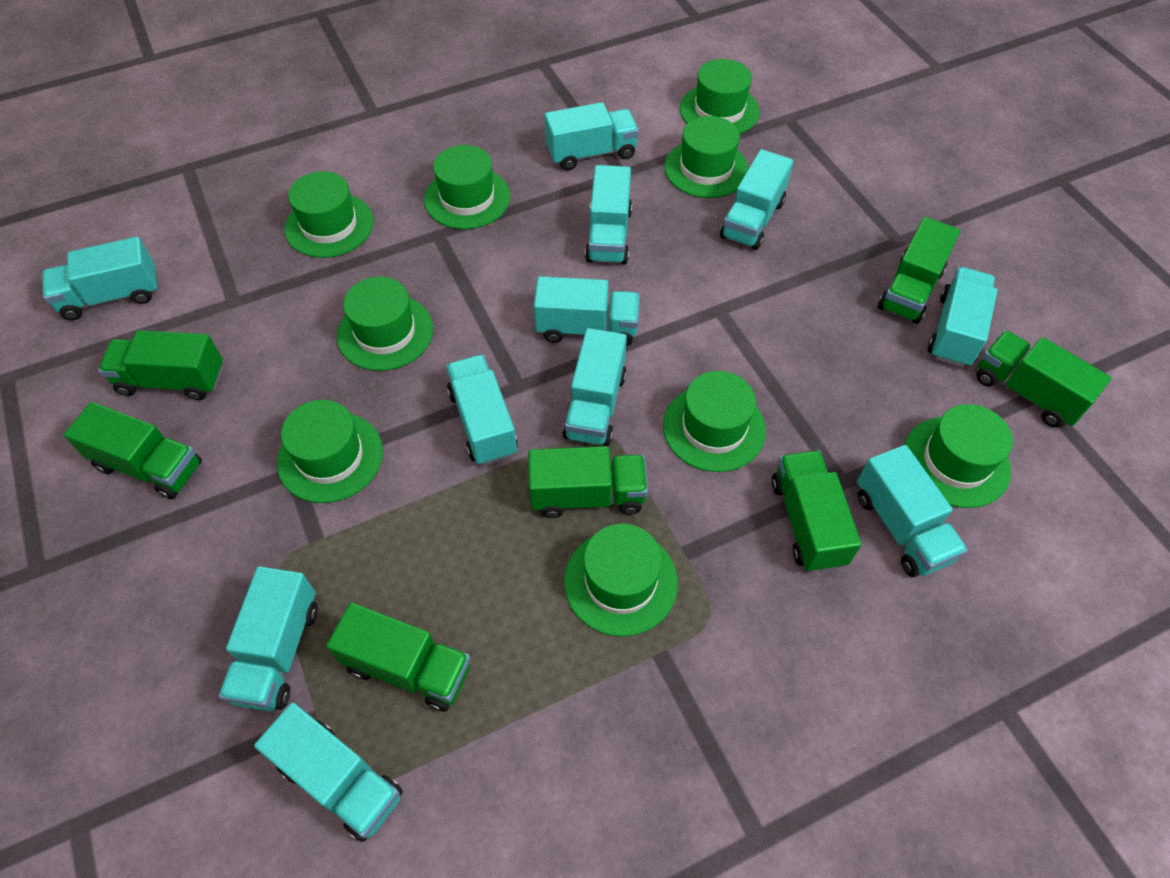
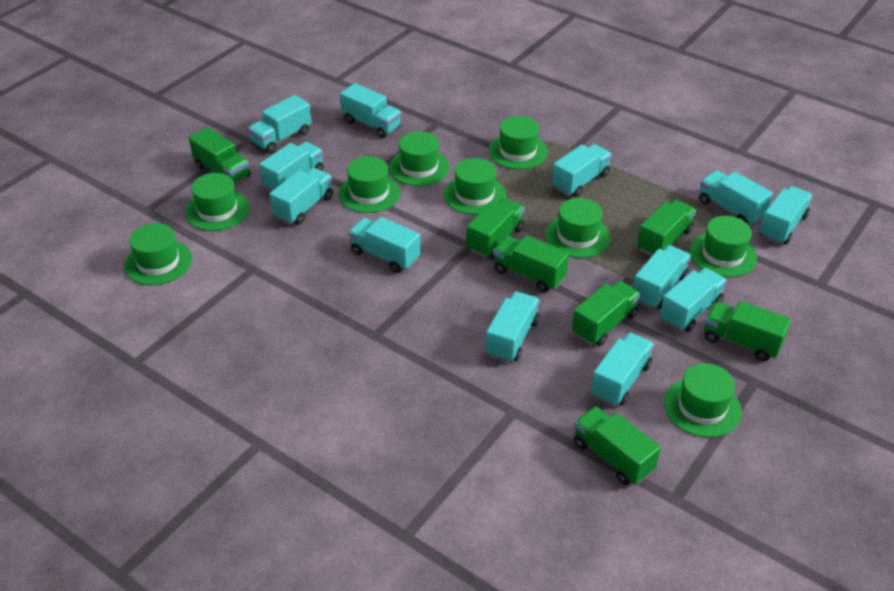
turquoise truck: 11 -> 12

